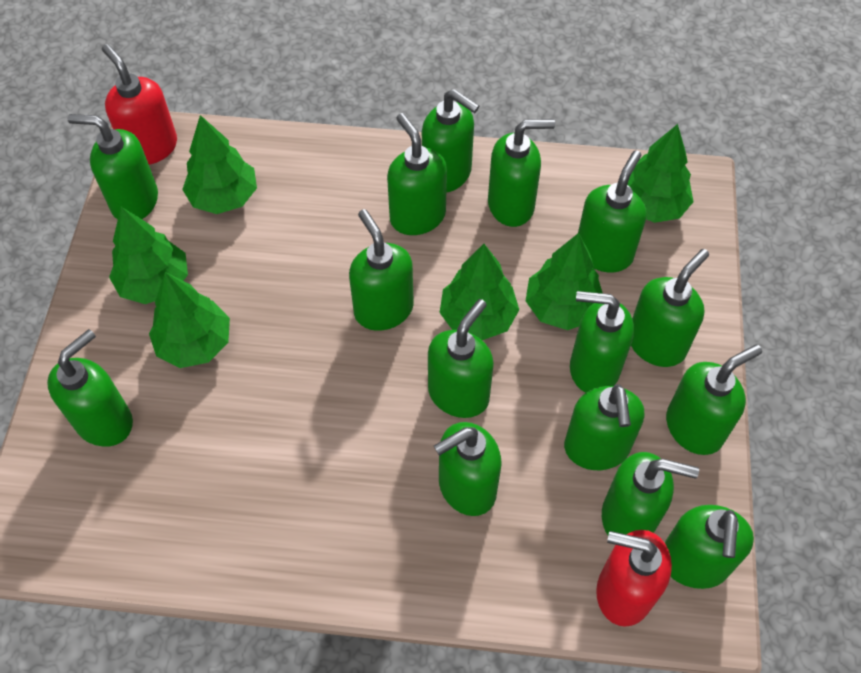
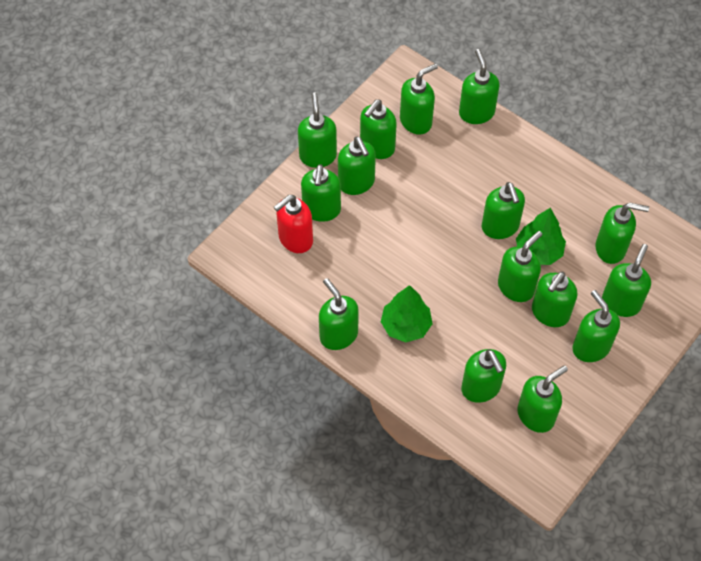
green tree: 6 -> 2
red soap dispenser: 2 -> 1

